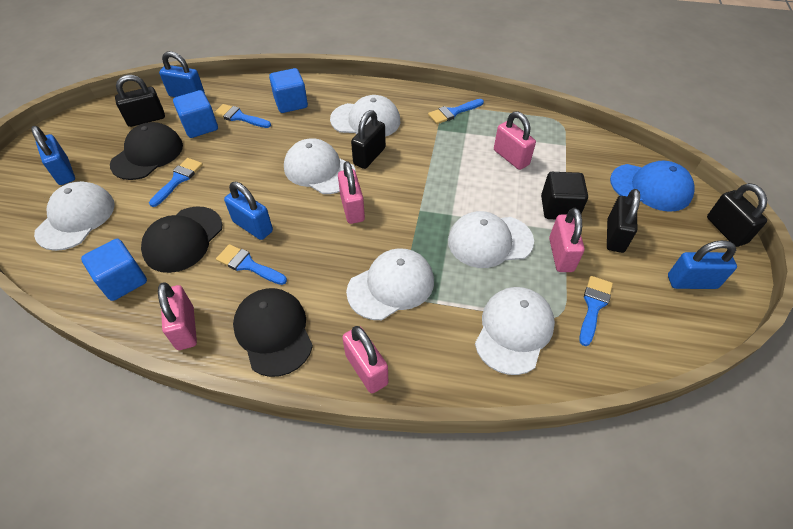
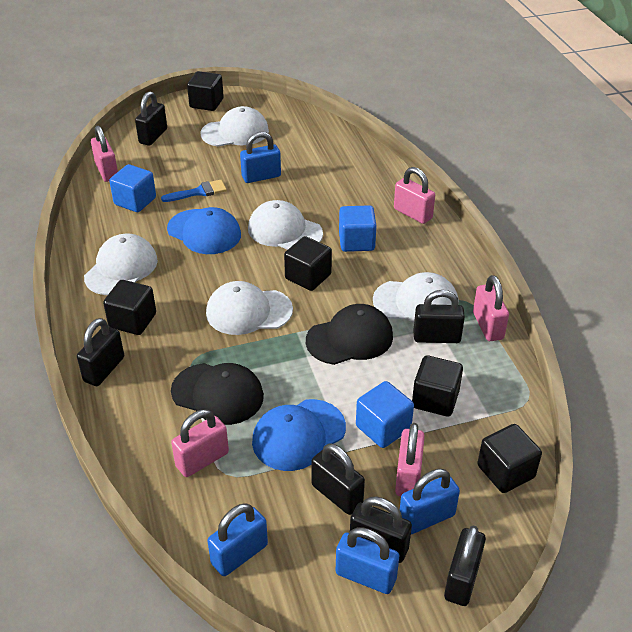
black cap: 3 -> 2
black cube: 1 -> 5
black padlock: 4 -> 6
blue brush: 5 -> 1
blue cap: 1 -> 2
white cap: 6 -> 5

